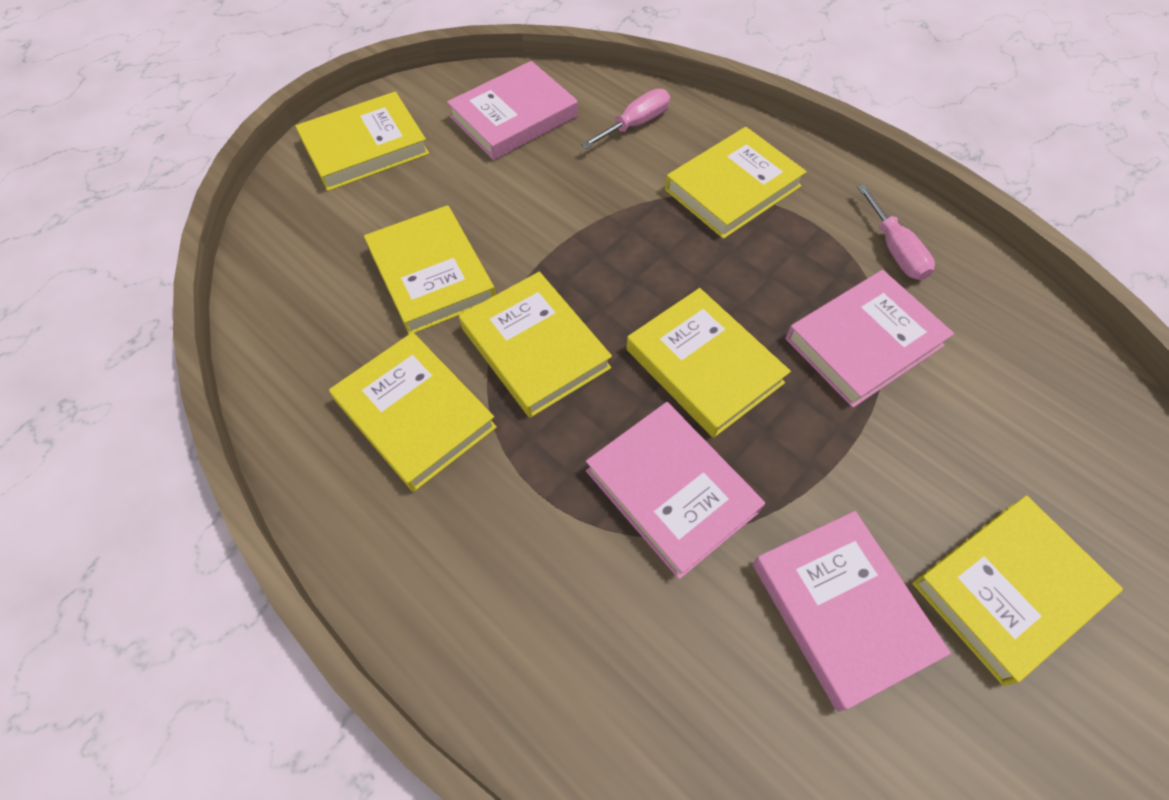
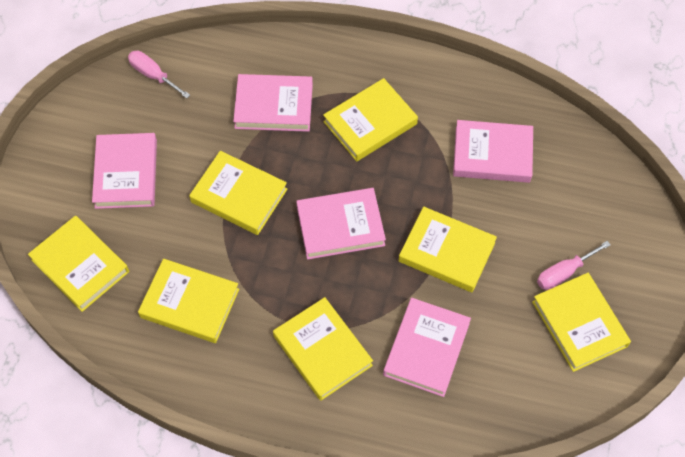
pink book: 4 -> 5

